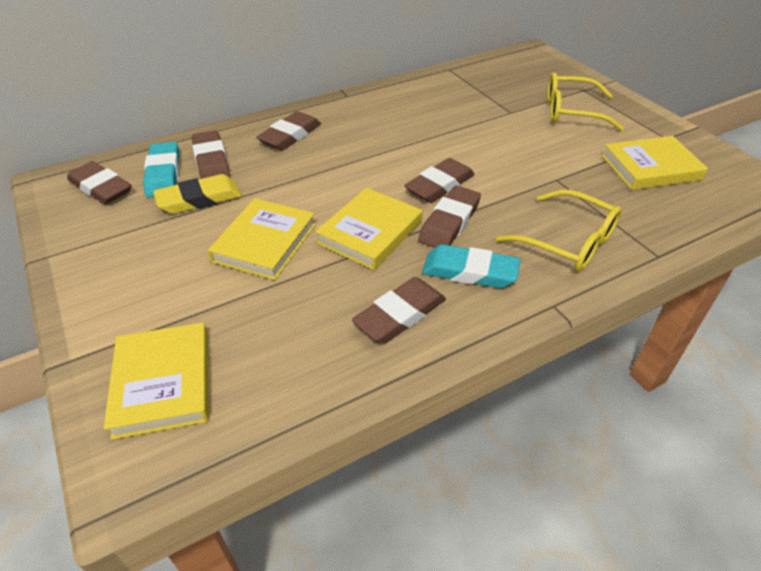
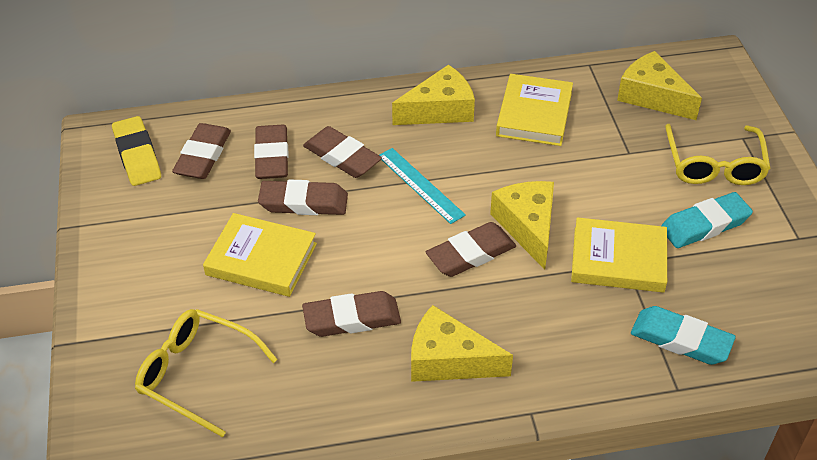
turquoise ruler: 0 -> 1
yellow book: 4 -> 3
yellow cheese: 0 -> 4

